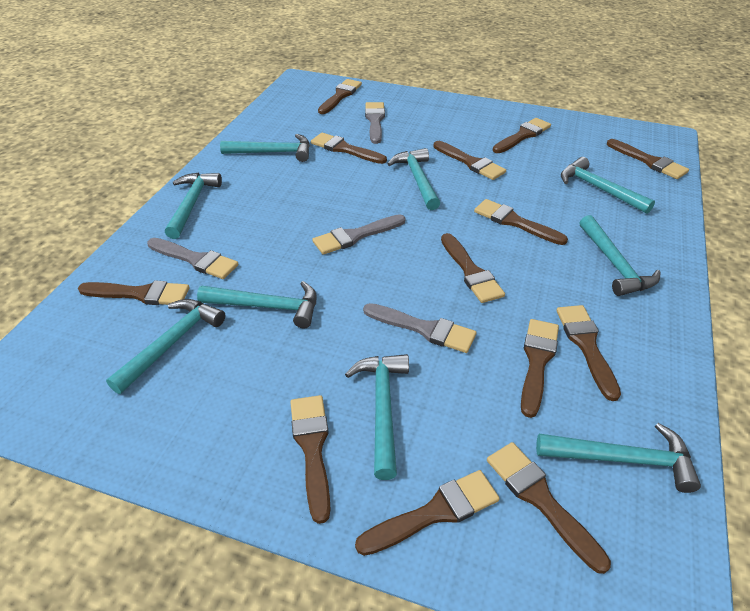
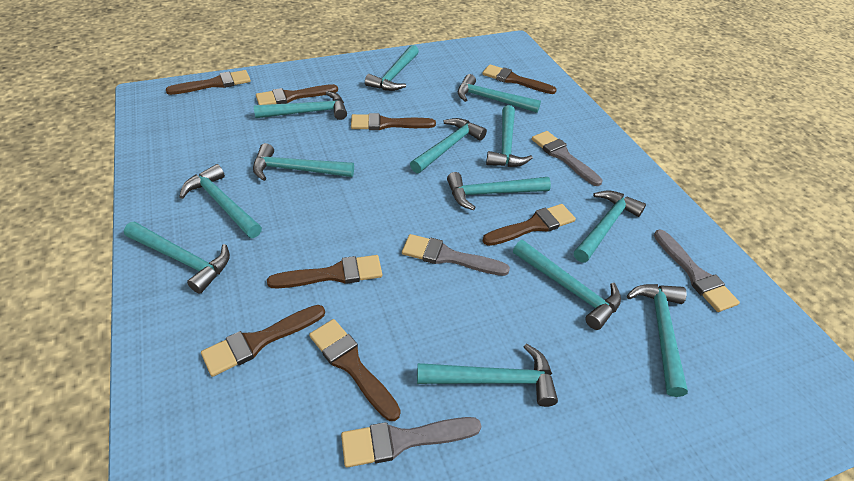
brown brush: 13 -> 8
turquoise hammer: 9 -> 13

